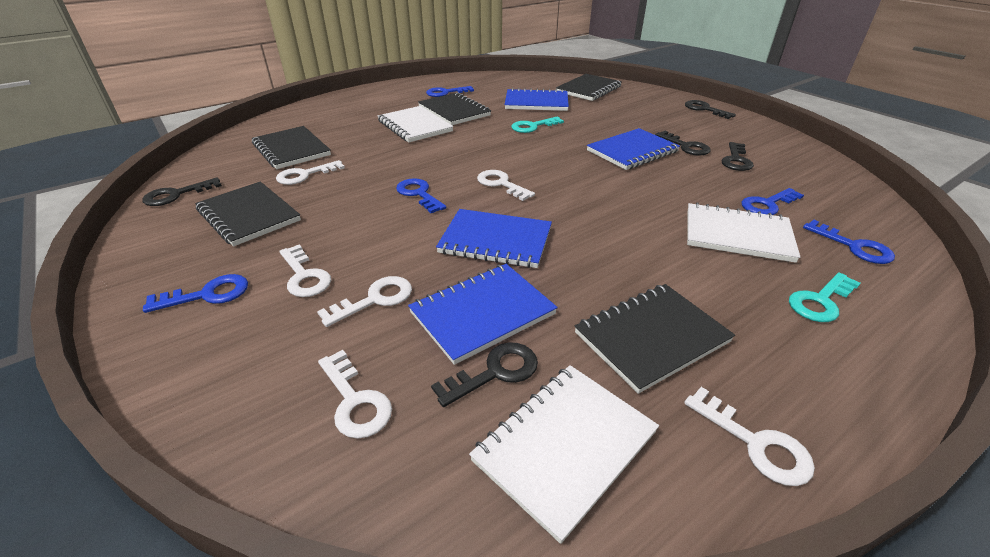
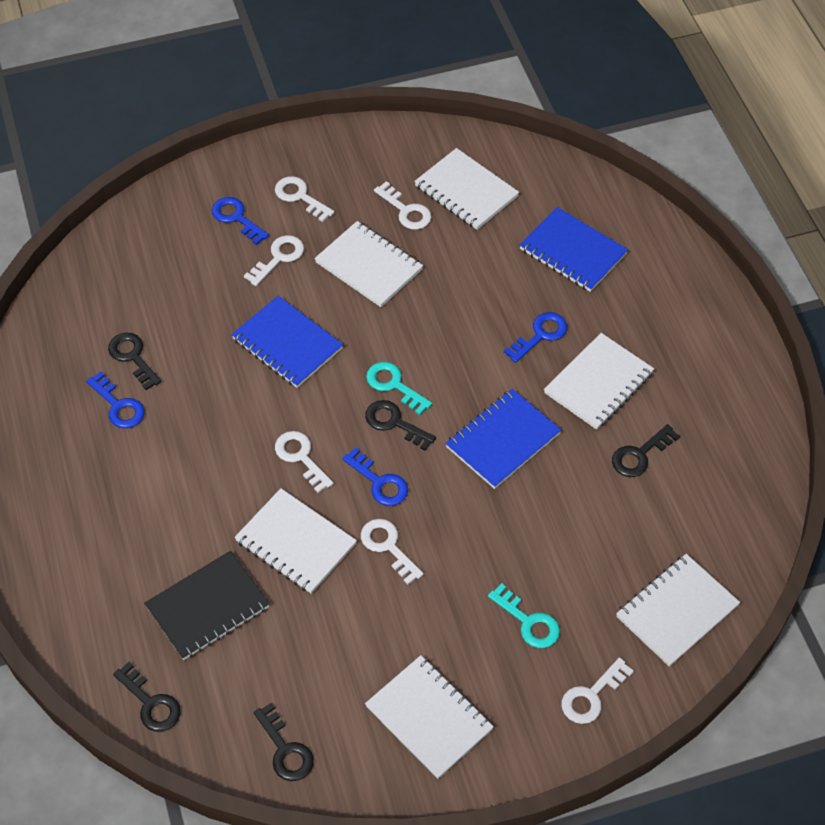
black notebook: 5 -> 1
blue key: 5 -> 4
blue notebook: 4 -> 3
white notebook: 3 -> 6

